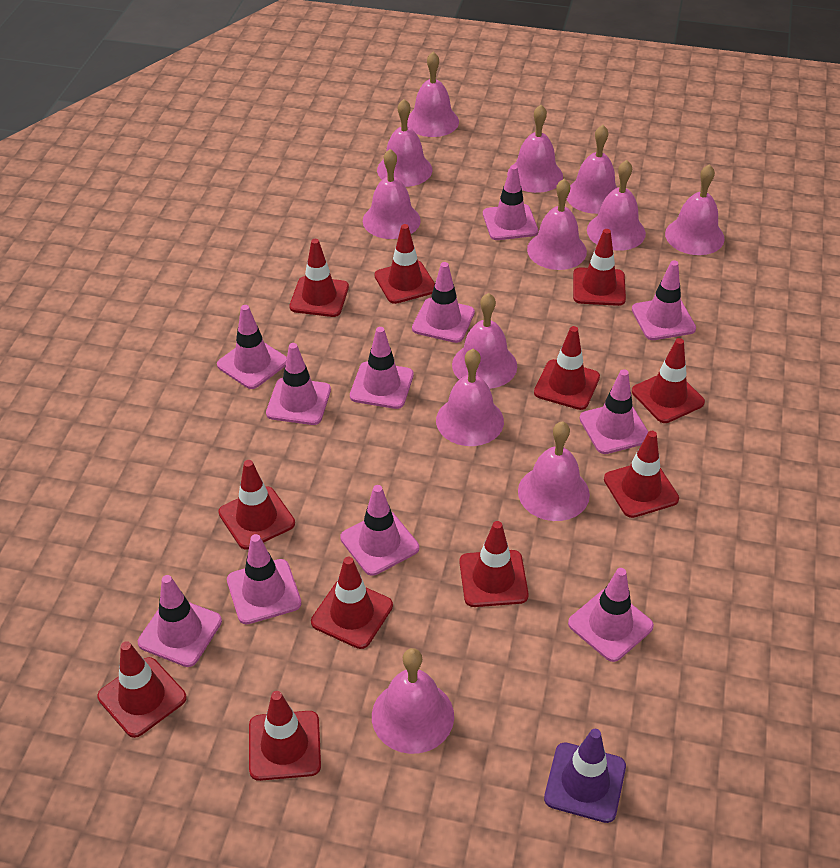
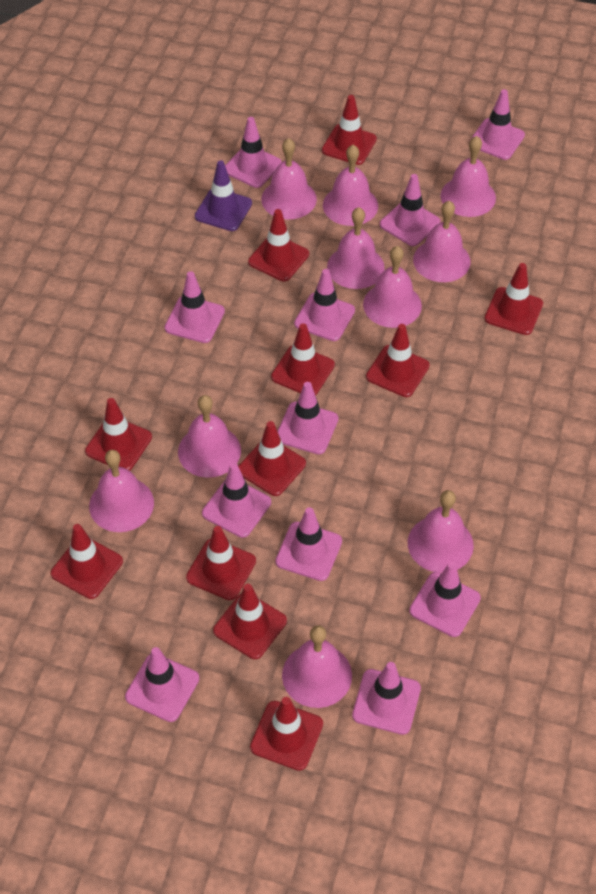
pink bell: 12 -> 10

